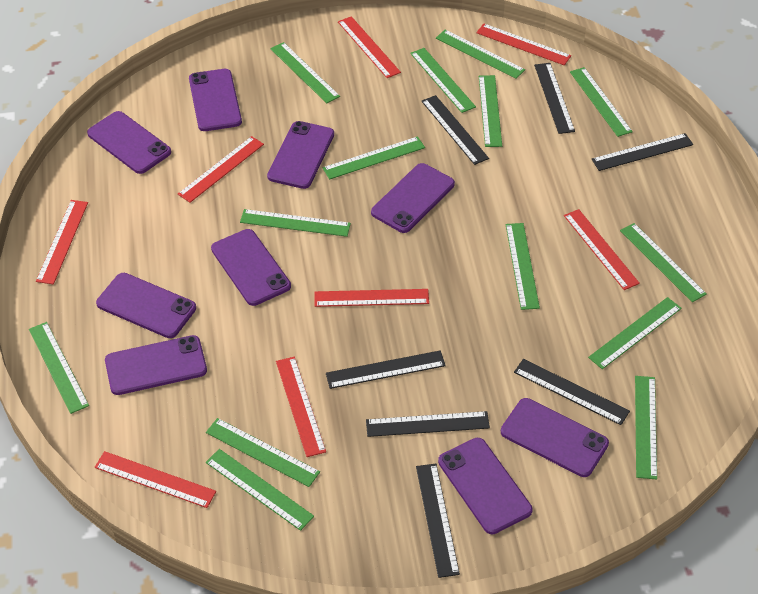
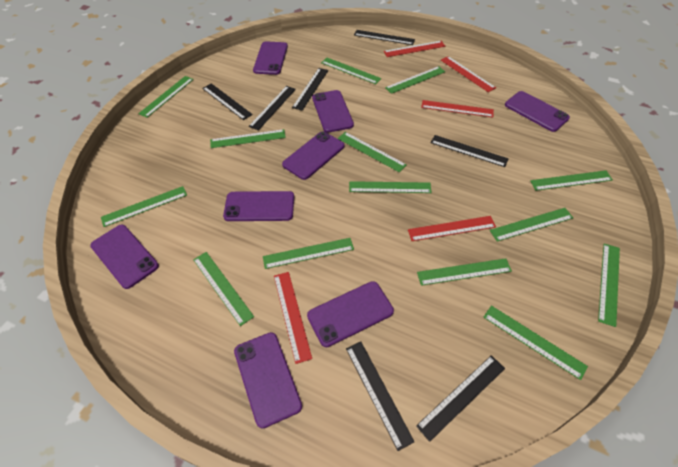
purple phone: 9 -> 8
red ruler: 8 -> 5

